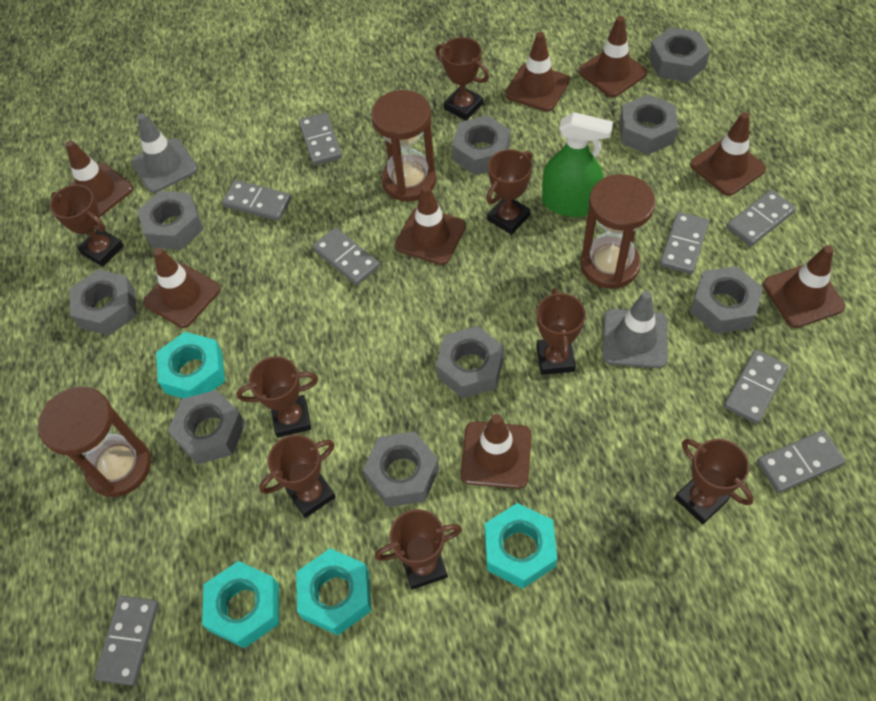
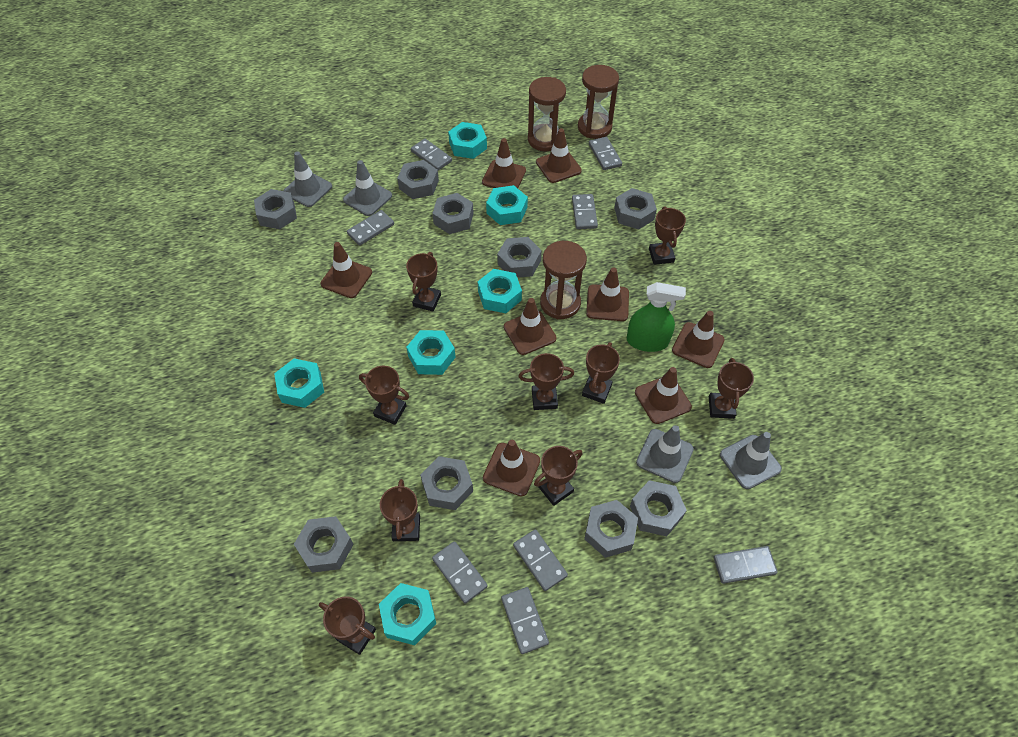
brown trophy: 8 -> 9
grey traffic cone: 2 -> 4
turquoise nut: 4 -> 6

